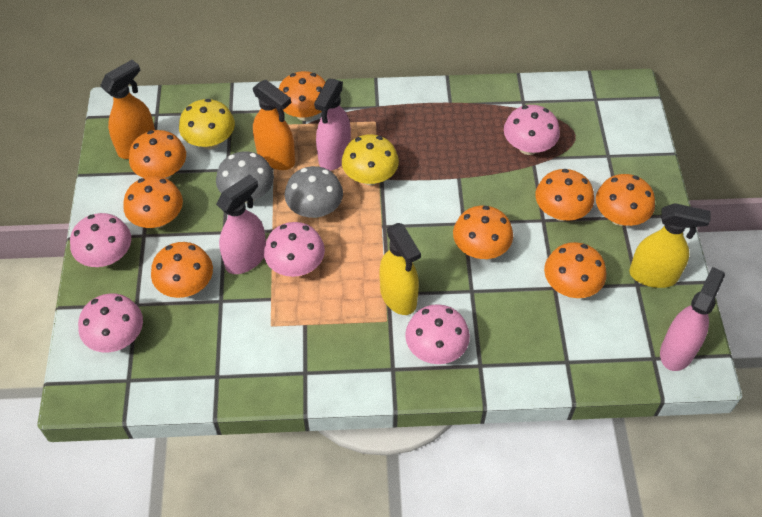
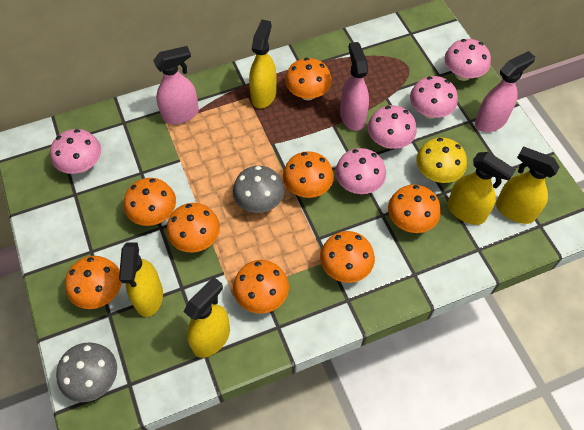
orange spray bottle: 2 -> 0
yellow mushroom: 2 -> 1
yellow spray bottle: 2 -> 5

